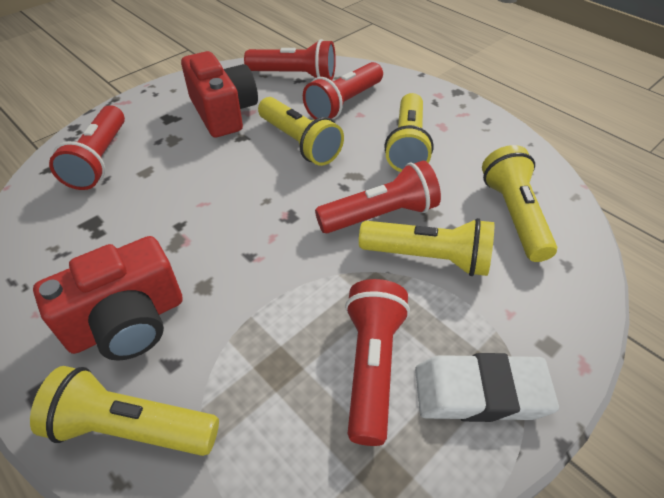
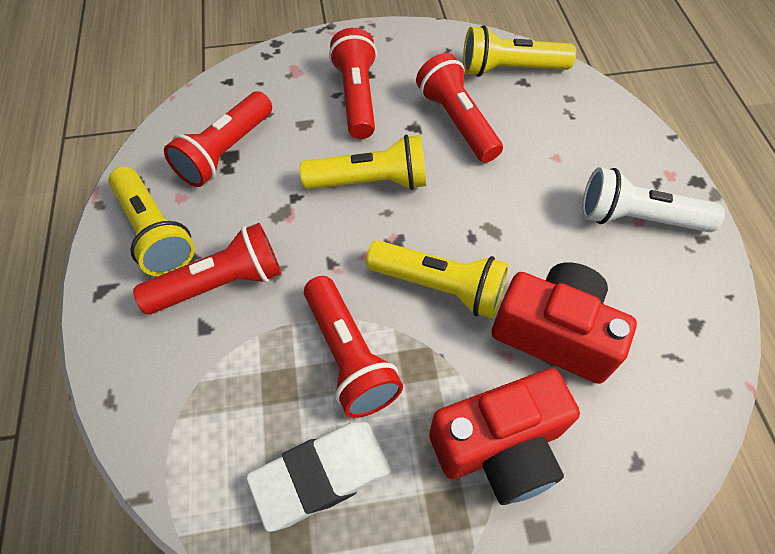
white flashlight: 0 -> 1
yellow flashlight: 5 -> 4

